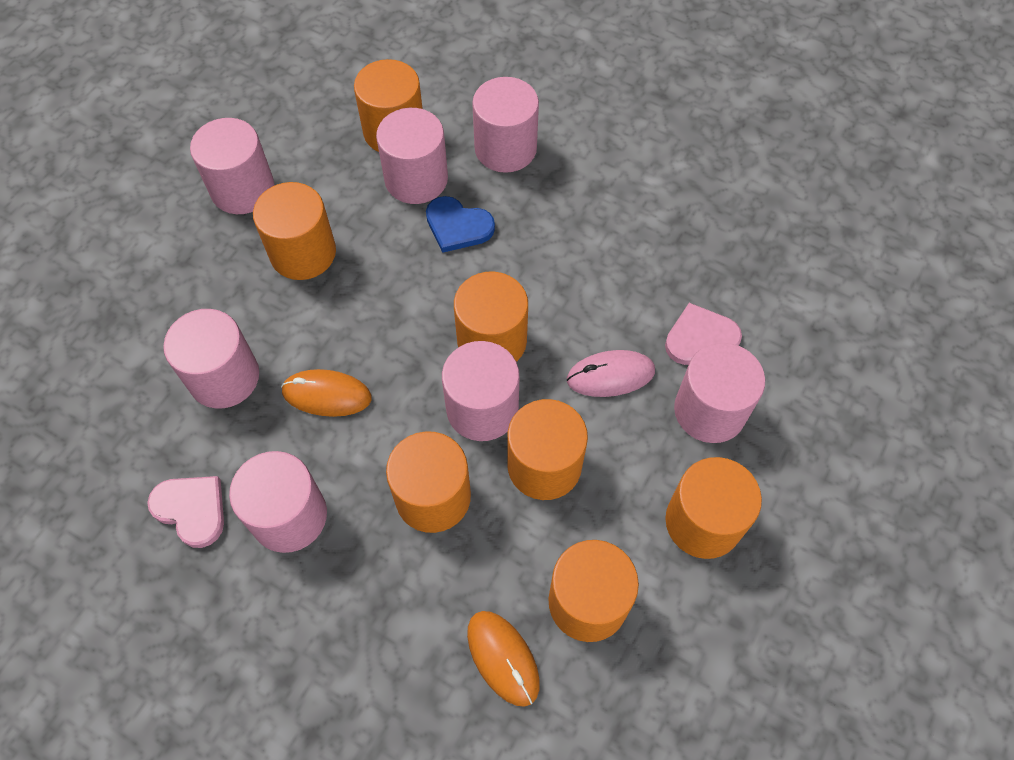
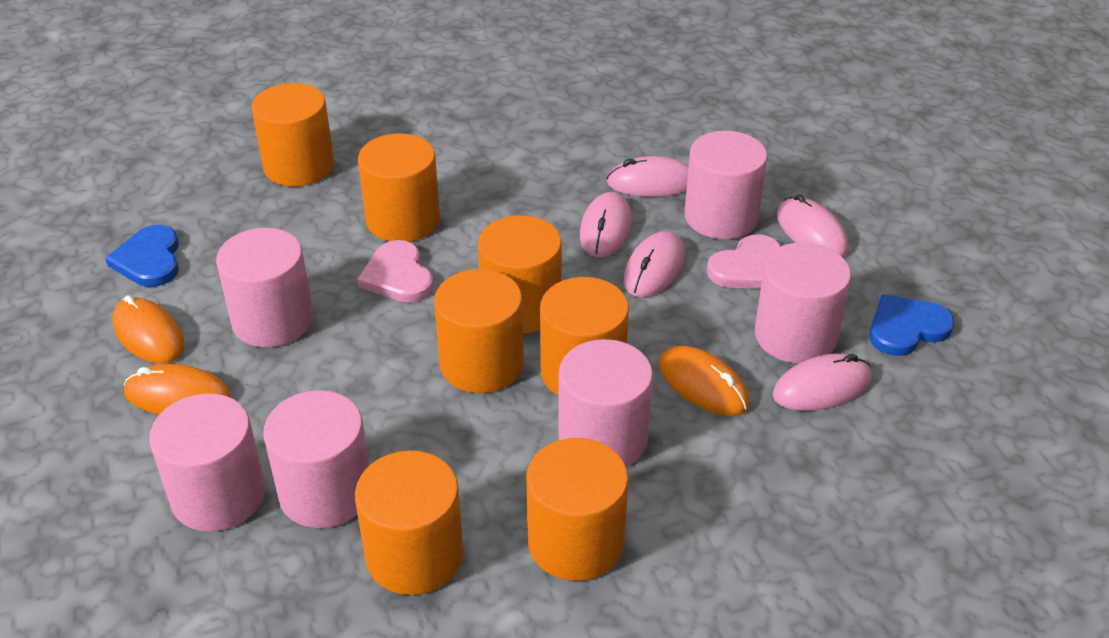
blue heart: 1 -> 2
orange mouse: 2 -> 3
pink cylinder: 7 -> 6
pink mouse: 1 -> 5

